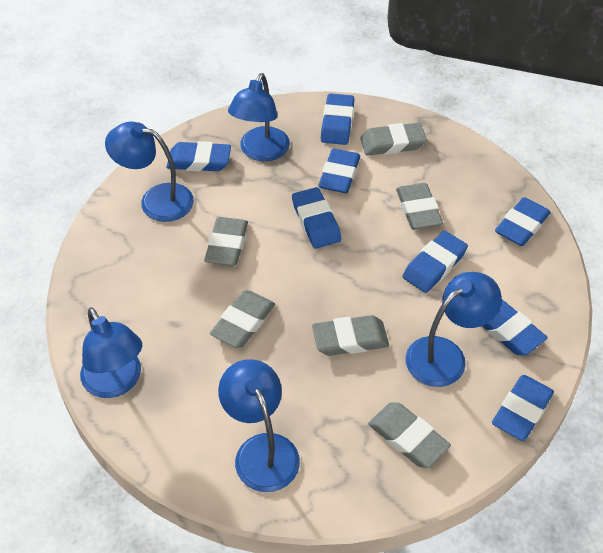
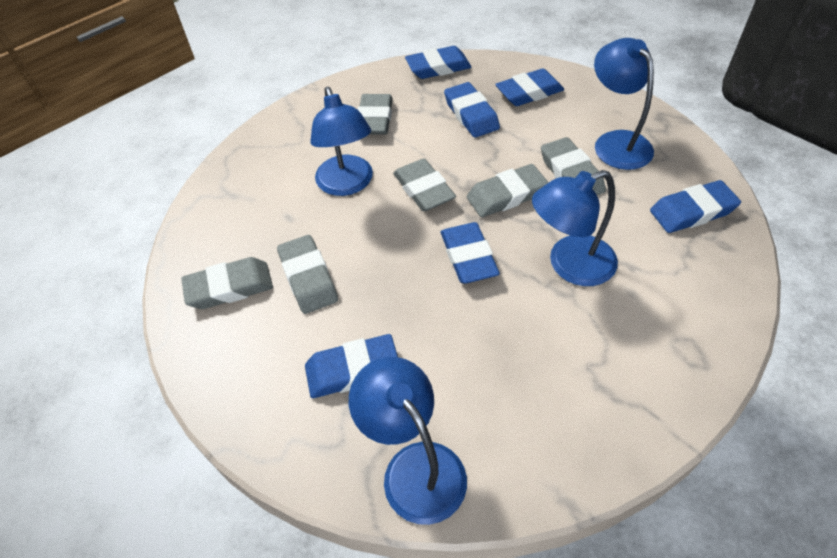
blue eraser: 8 -> 6
blue lamp: 5 -> 4

